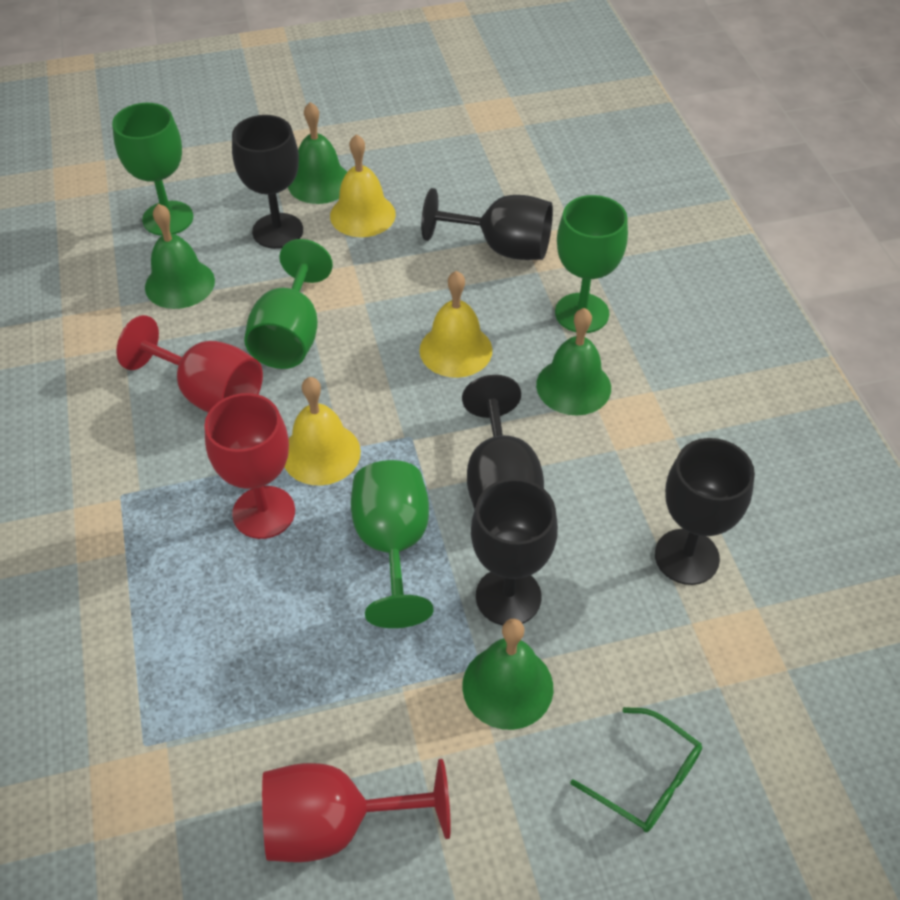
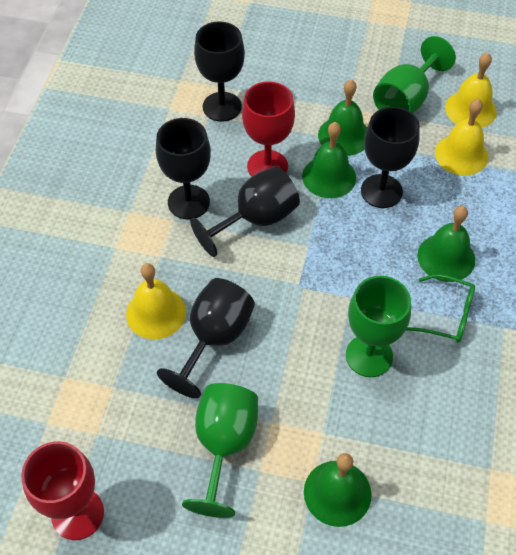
green goblet: 4 -> 3
red goblet: 3 -> 2

